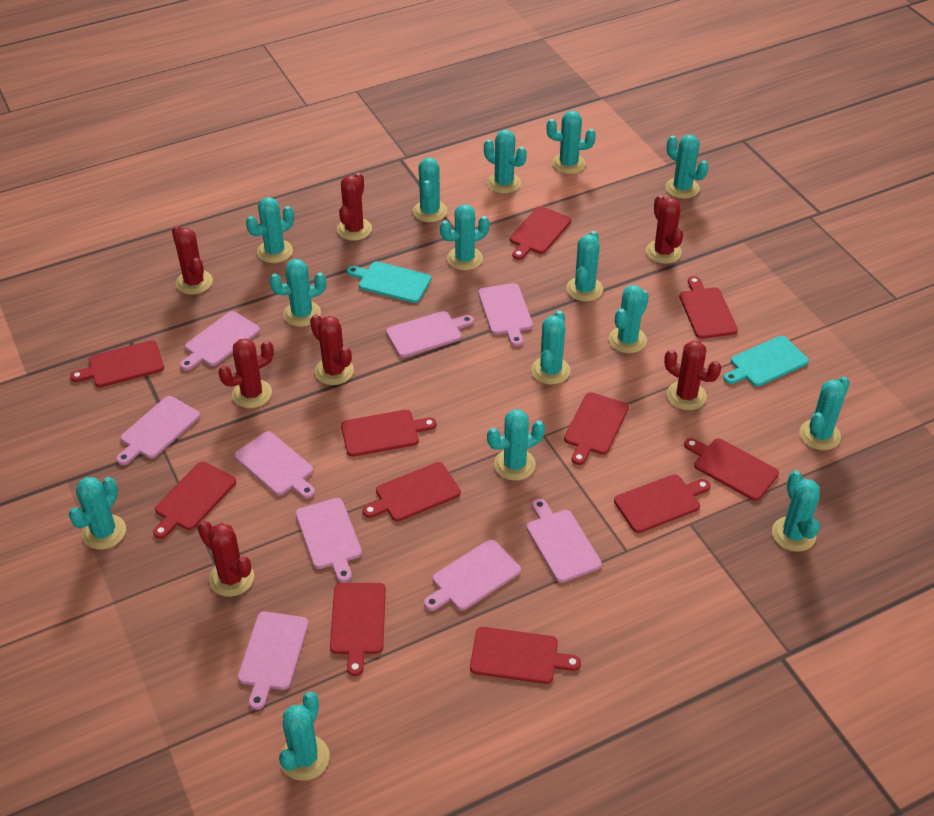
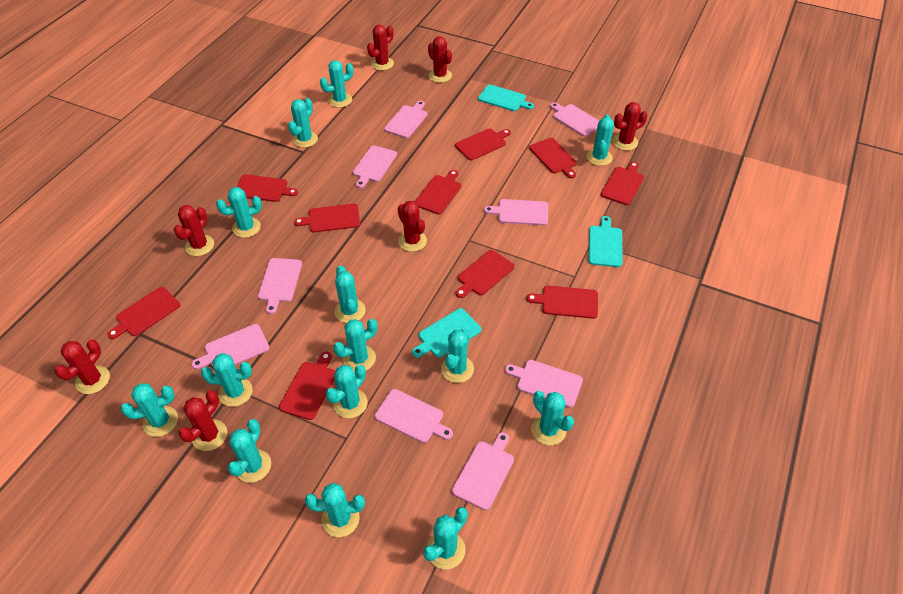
red cutting board: 11 -> 10
turquoise cactus: 15 -> 14
turquoise cutting board: 2 -> 3

